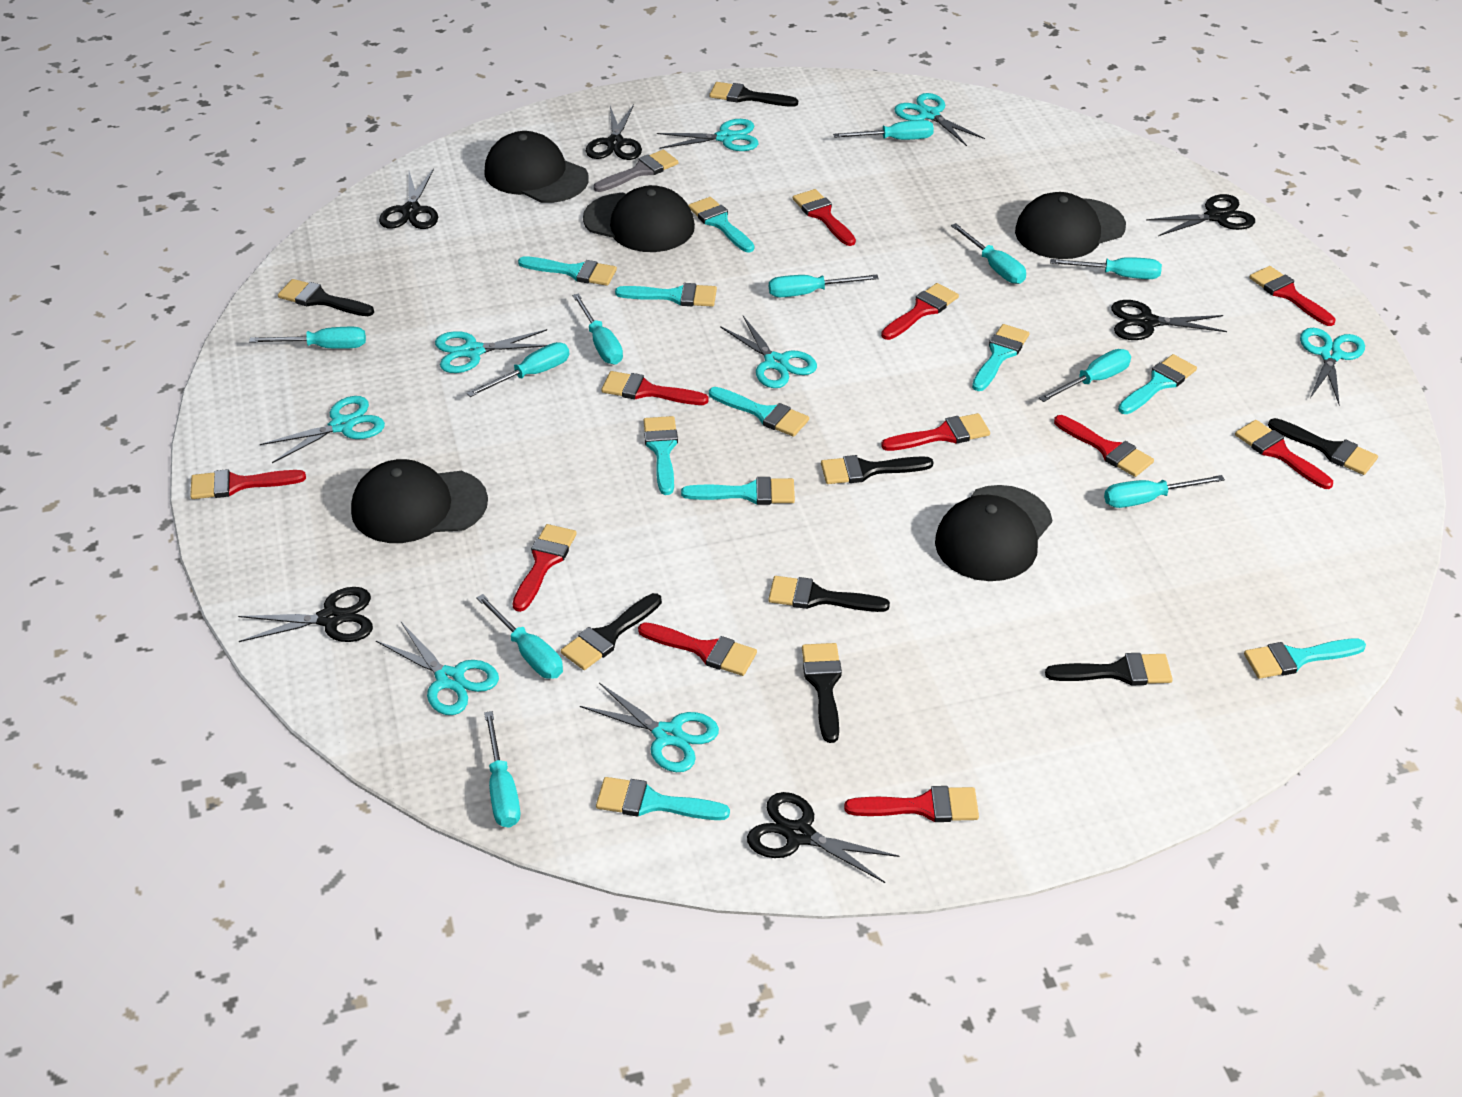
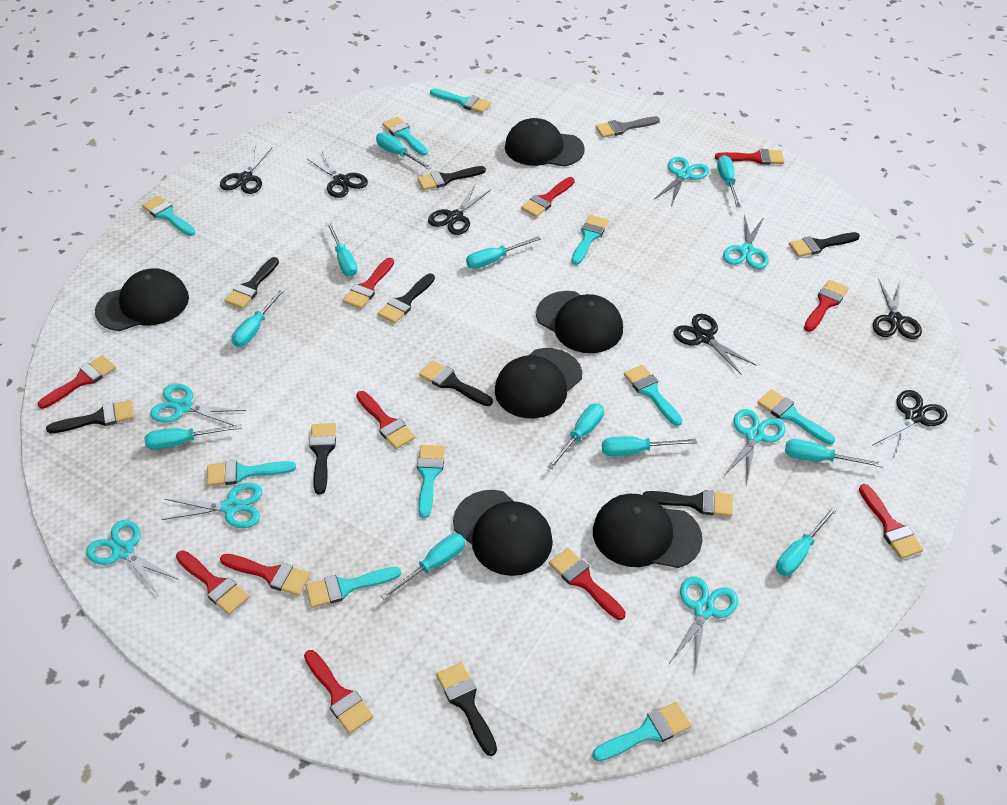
black brush: 8 -> 9
black cap: 5 -> 6
turquoise scissors: 8 -> 7

